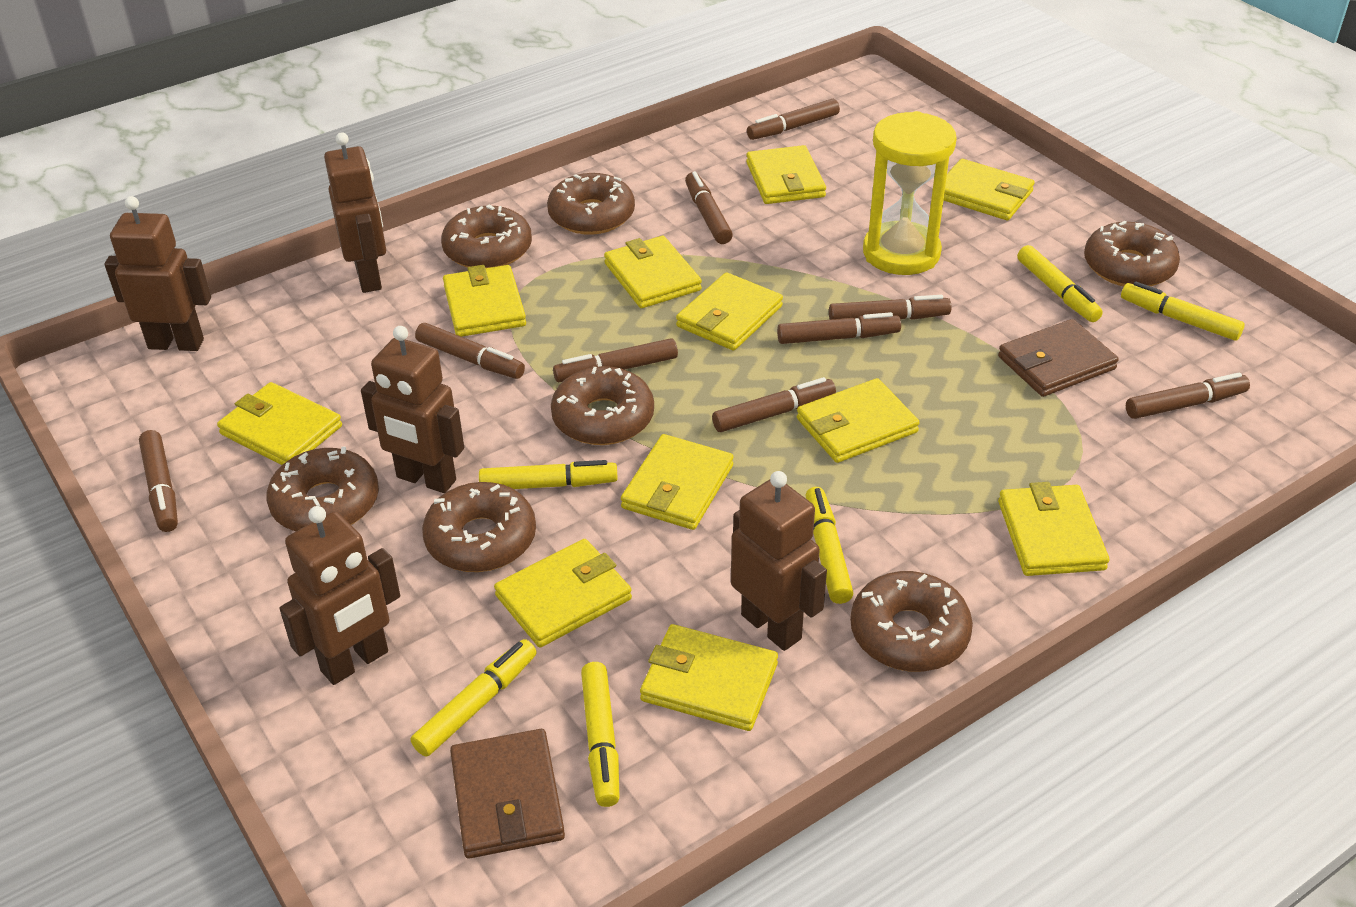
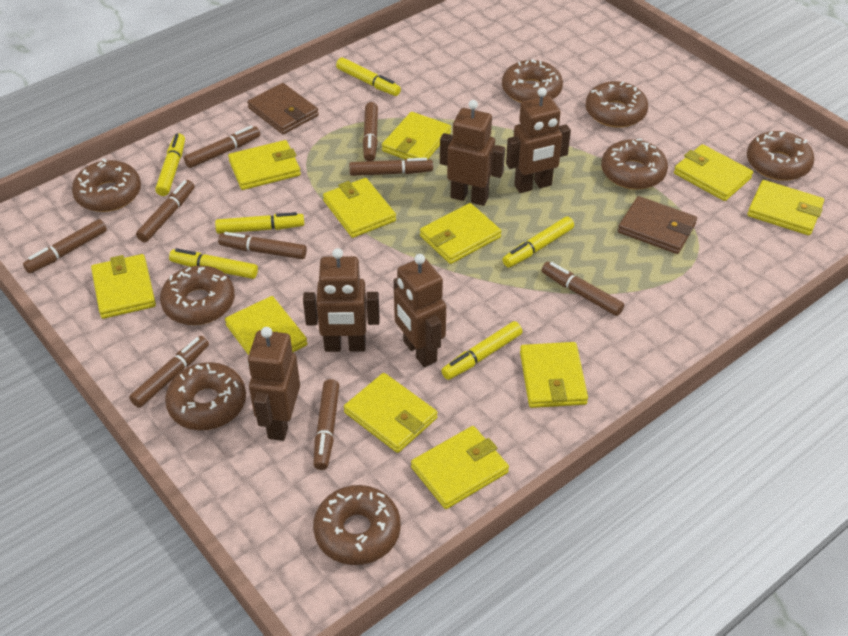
brown donut: 7 -> 8
yellow hourglass: 1 -> 0

